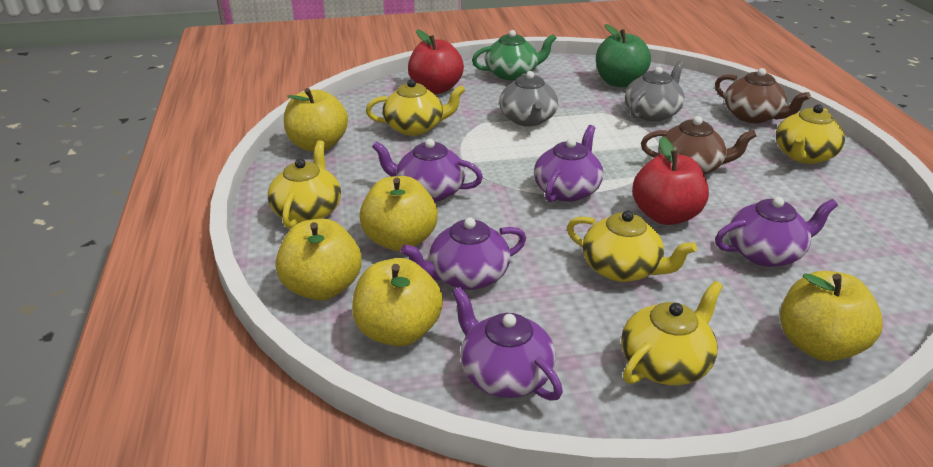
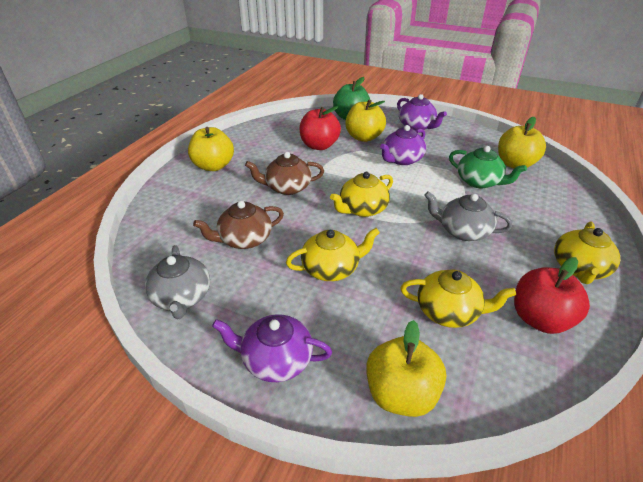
purple teapot: 5 -> 3
yellow apple: 5 -> 4
yellow teapot: 5 -> 4

